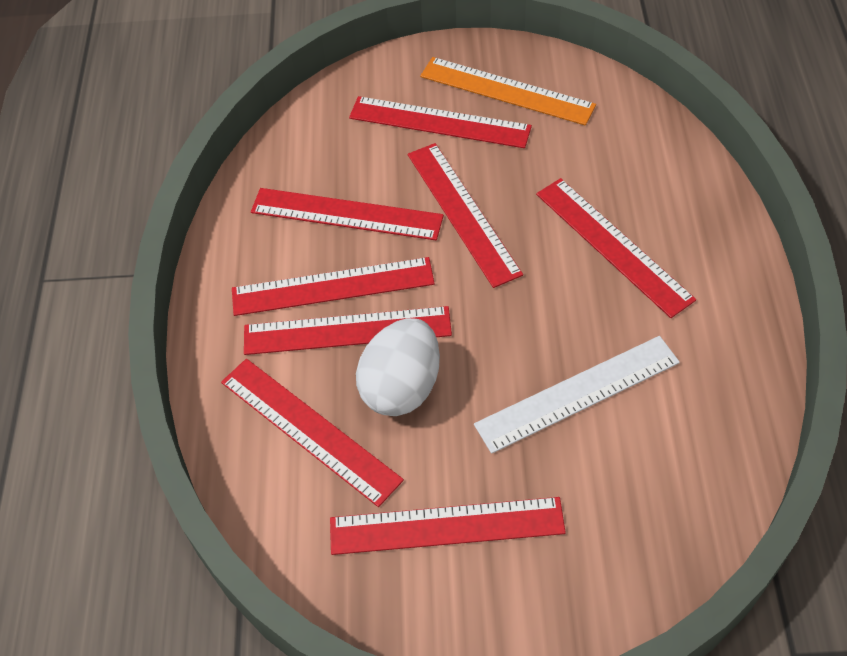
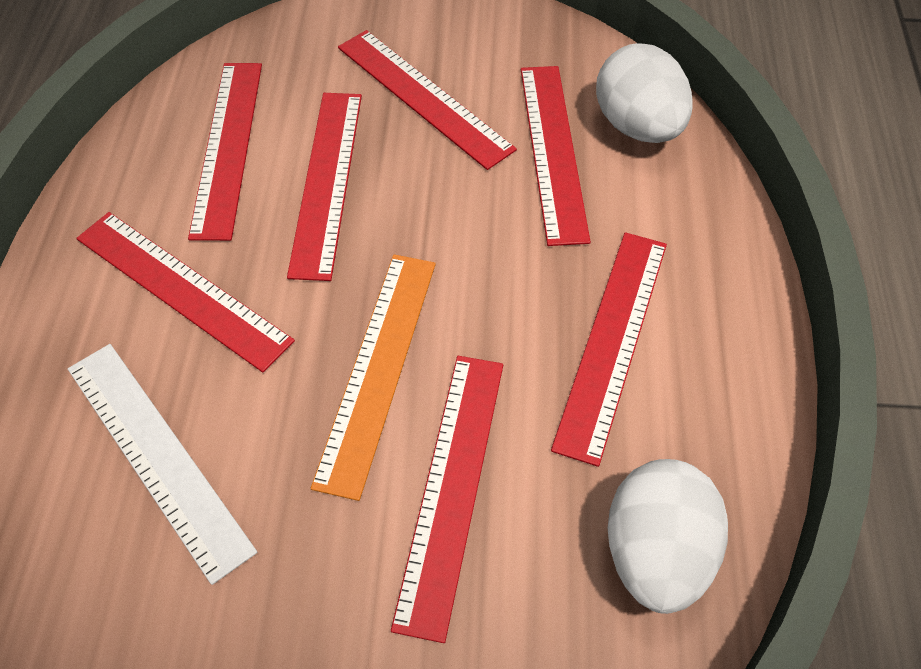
red ruler: 8 -> 7
white egg: 1 -> 2

